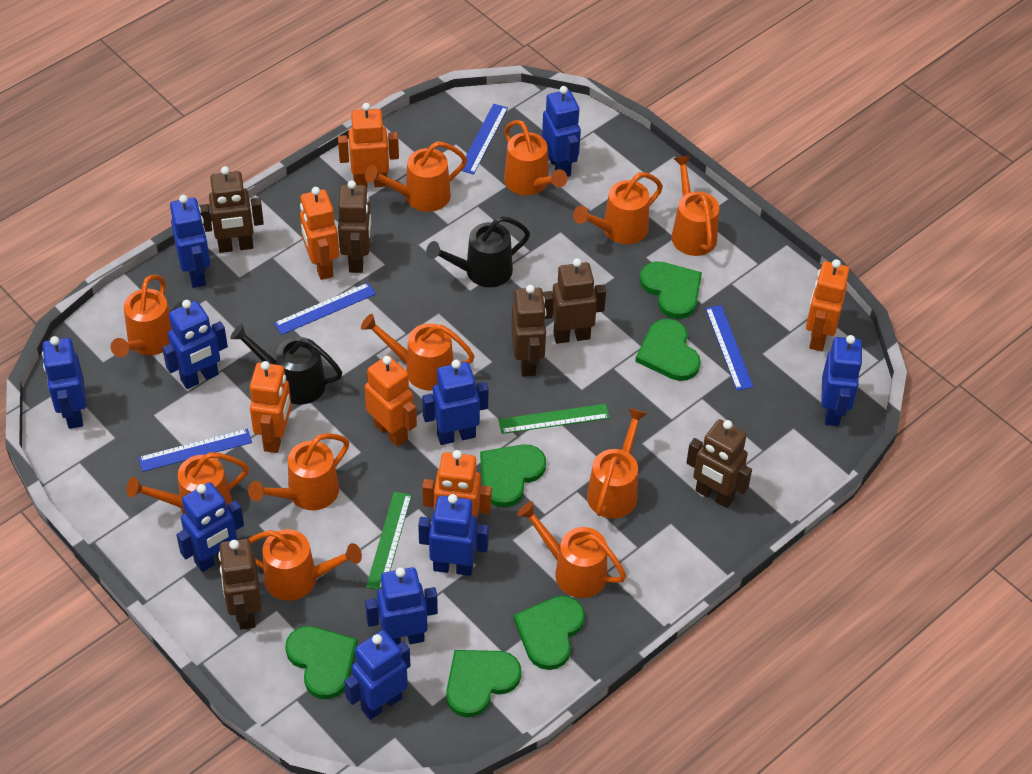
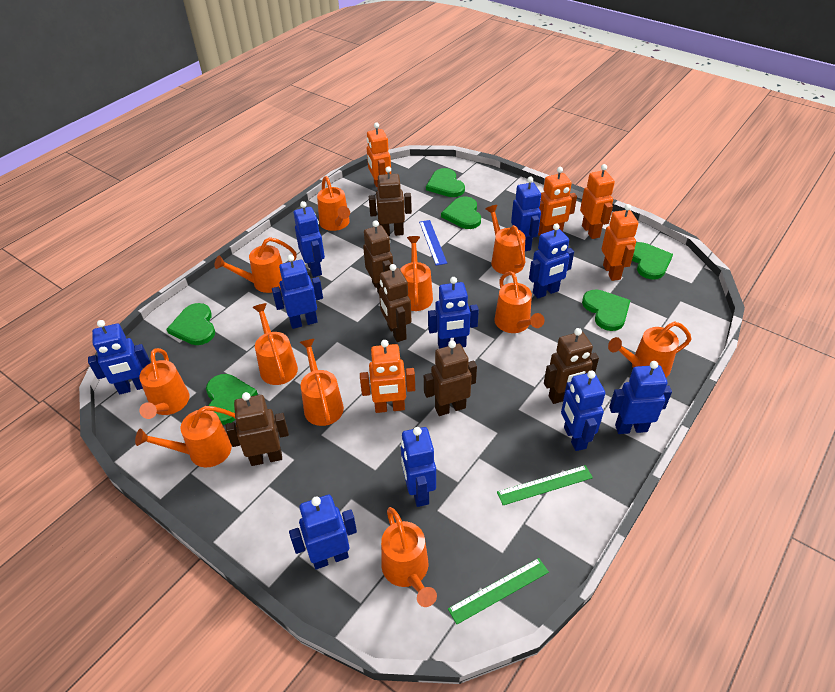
black watering can: 2 -> 0
blue ruler: 4 -> 1
orange robot: 6 -> 5

